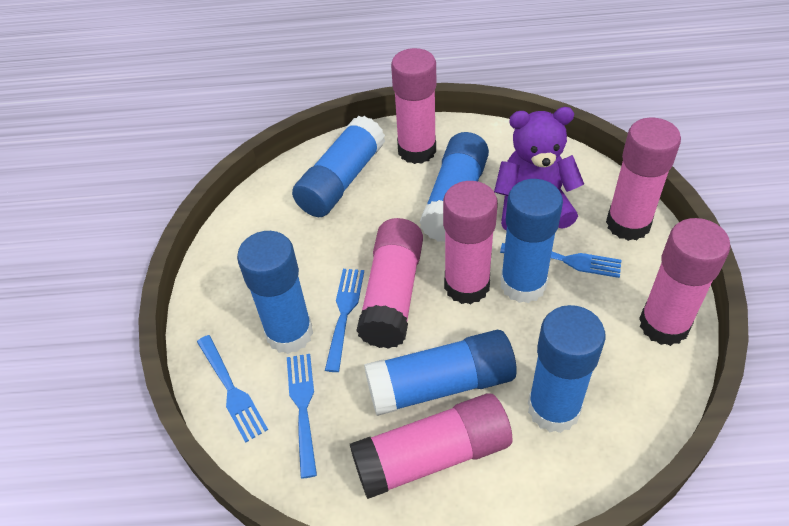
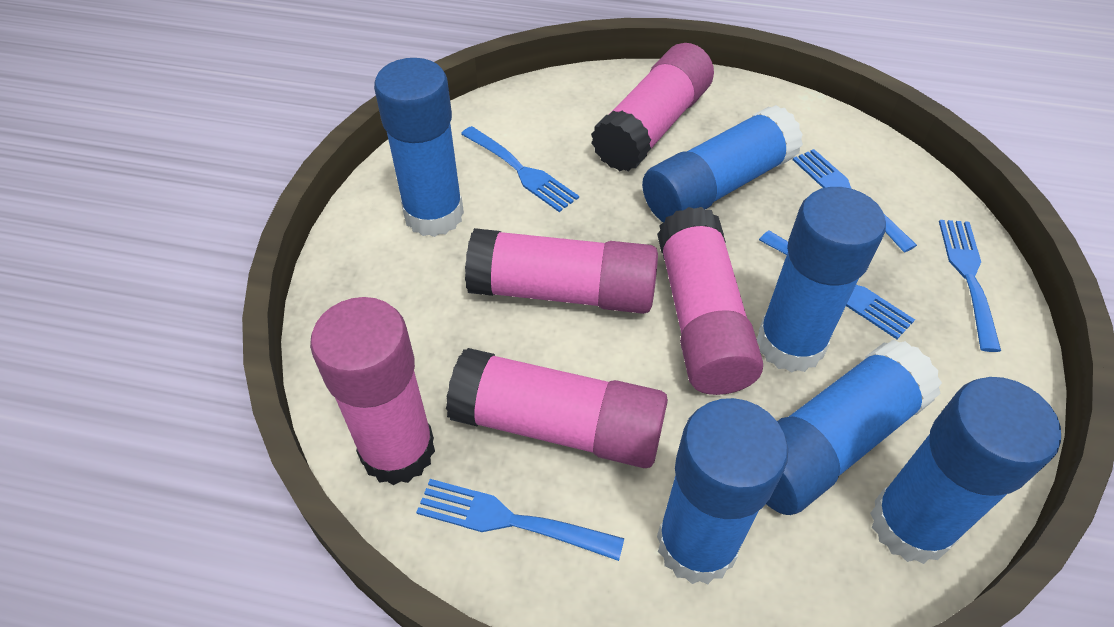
blue fork: 4 -> 5
pink glue stick: 6 -> 5
purple teddy bear: 1 -> 0

